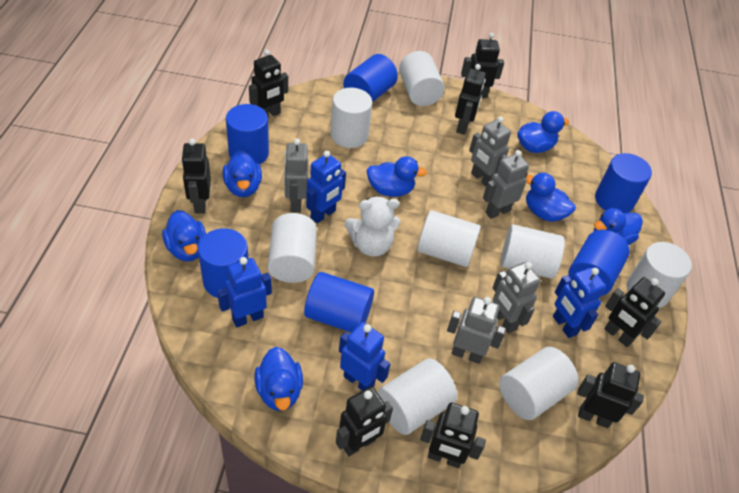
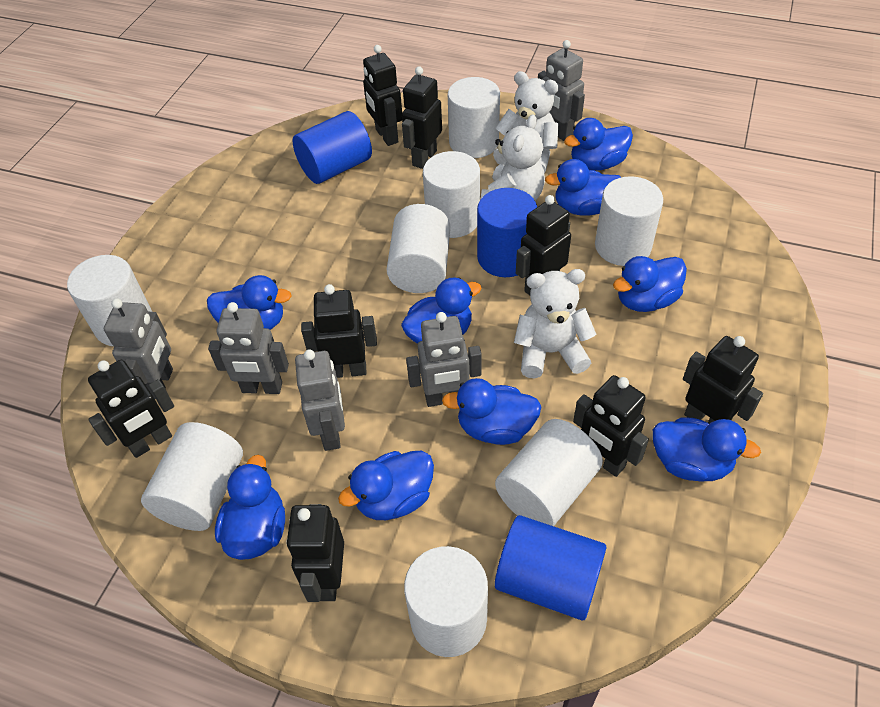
blue cylinder: 6 -> 3
blue duck: 7 -> 9
blue robot: 4 -> 0
white teddy bear: 1 -> 3

